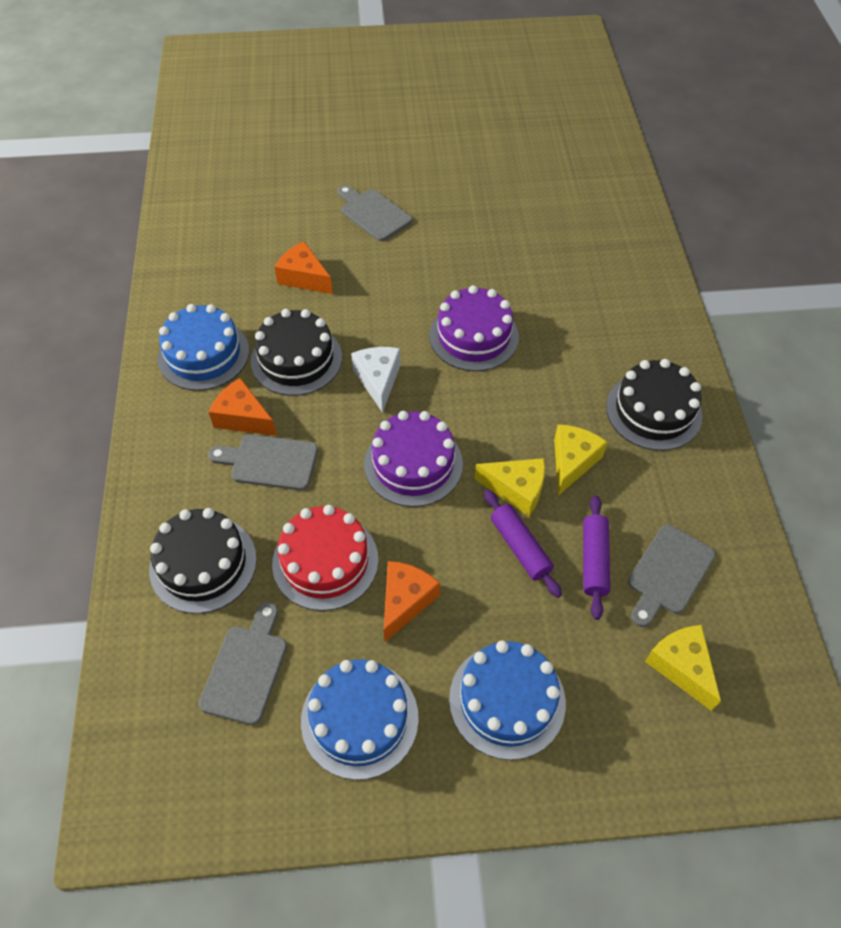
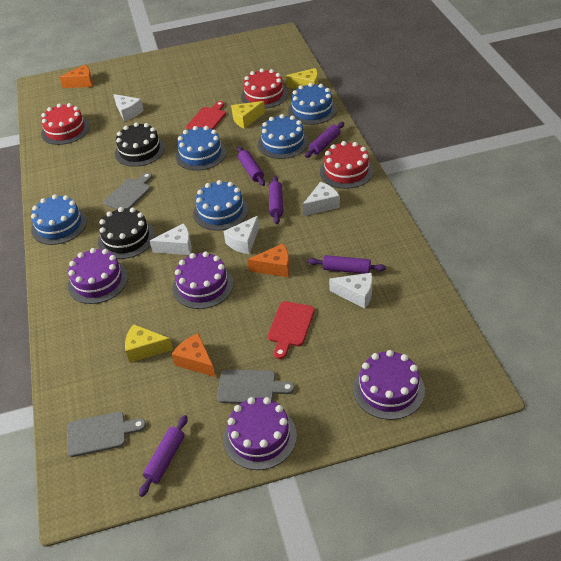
black cake: 3 -> 2
blue cake: 3 -> 5
grey cutting board: 4 -> 3
purple cake: 2 -> 4
purple rolling pin: 2 -> 5
red cake: 1 -> 3
red cutting board: 0 -> 2
white cheese: 1 -> 5

